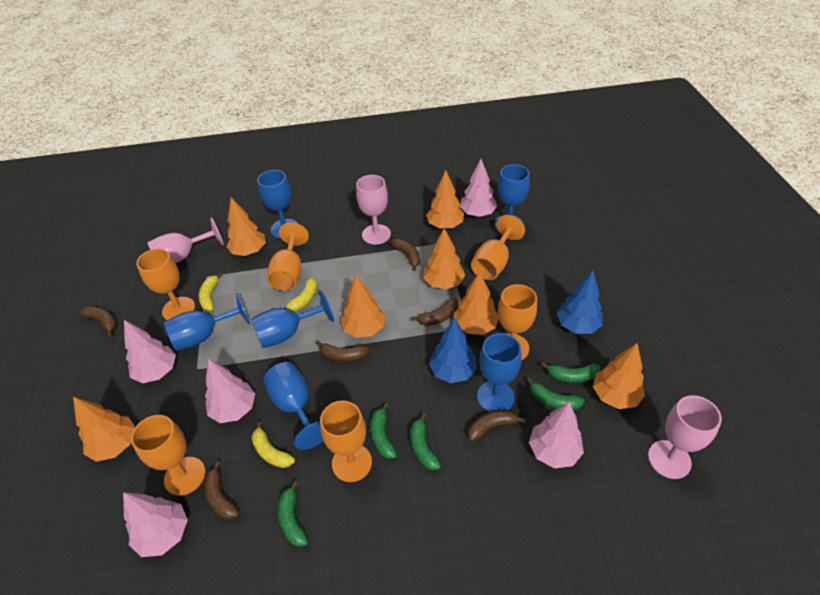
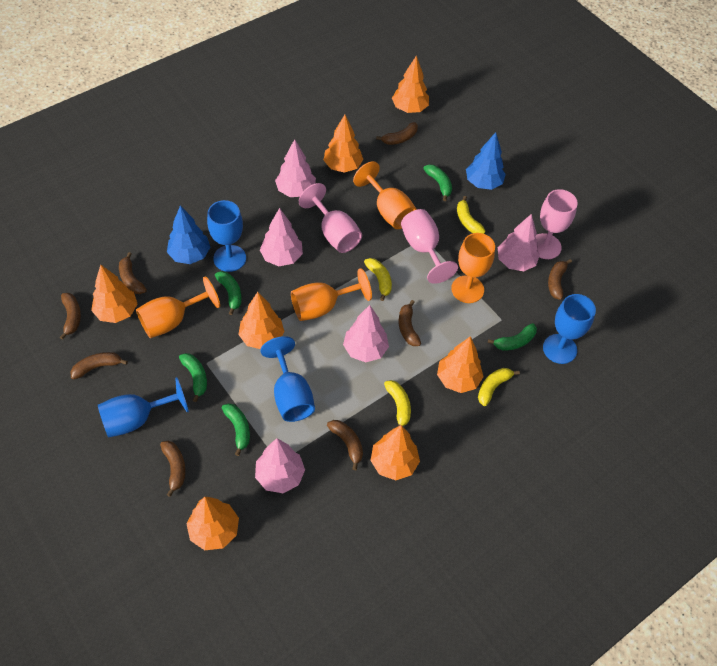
blue goblet: 6 -> 4
brown banana: 6 -> 8
orange goblet: 6 -> 4
yellow banana: 3 -> 4

